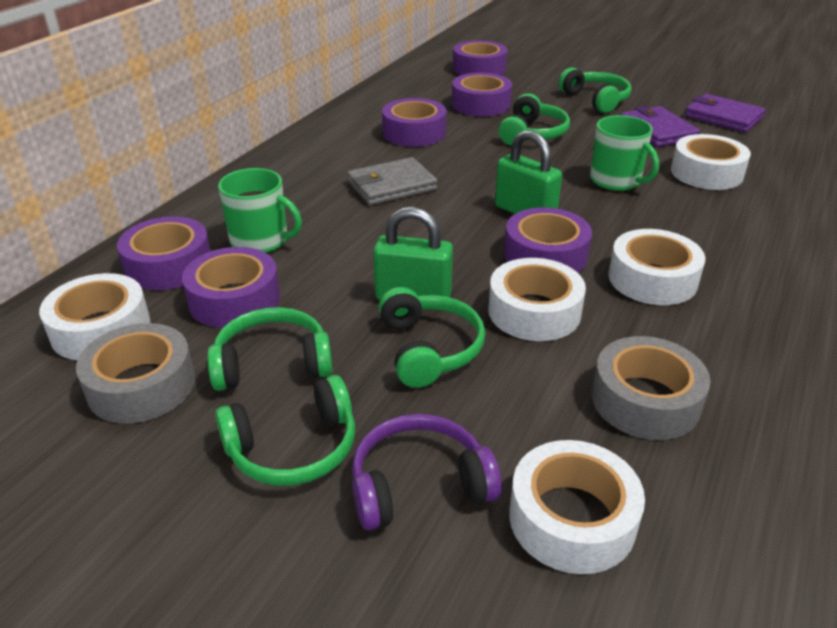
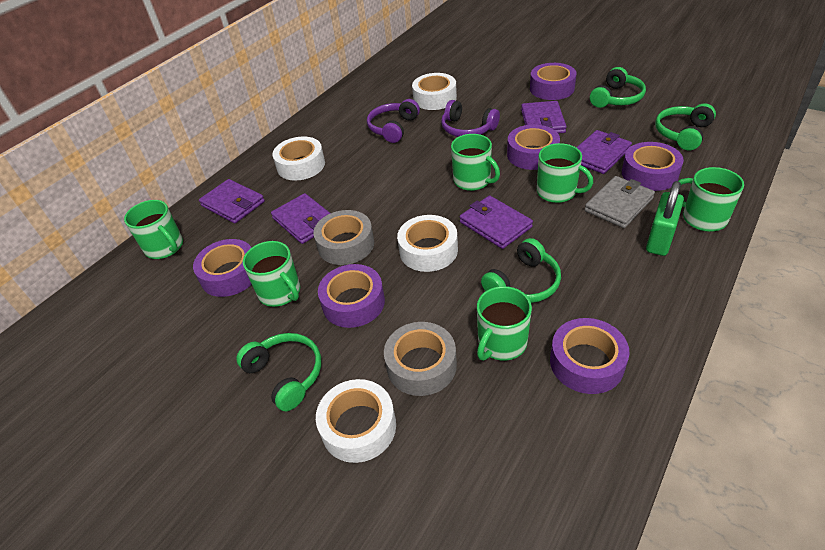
green headphones: 5 -> 4
green mug: 2 -> 6
green padlock: 2 -> 1
purple headphones: 1 -> 2
purple wallet: 2 -> 5
white tape: 5 -> 4

